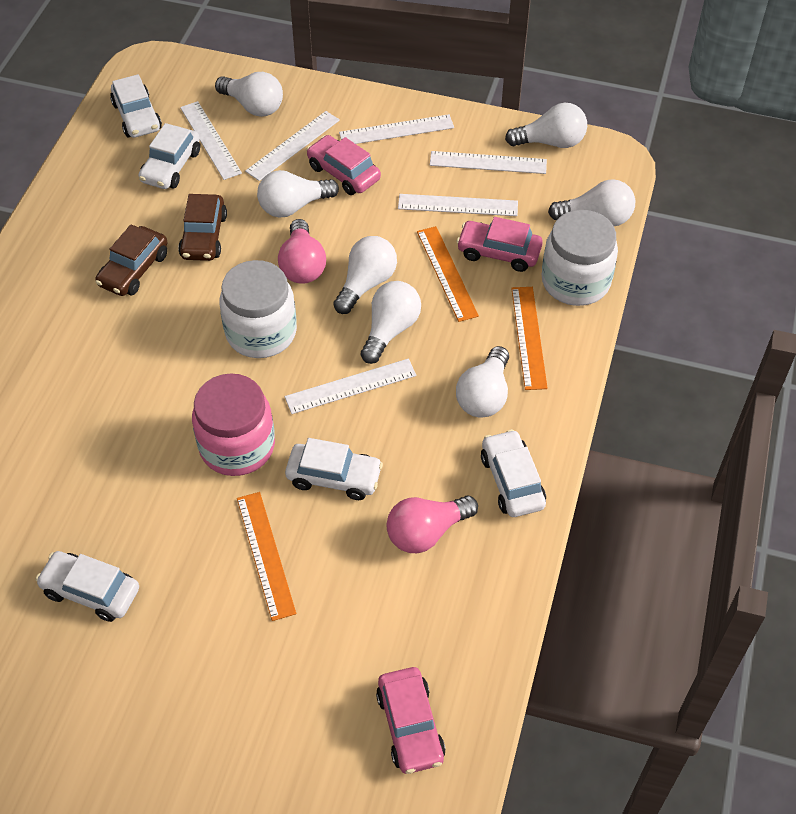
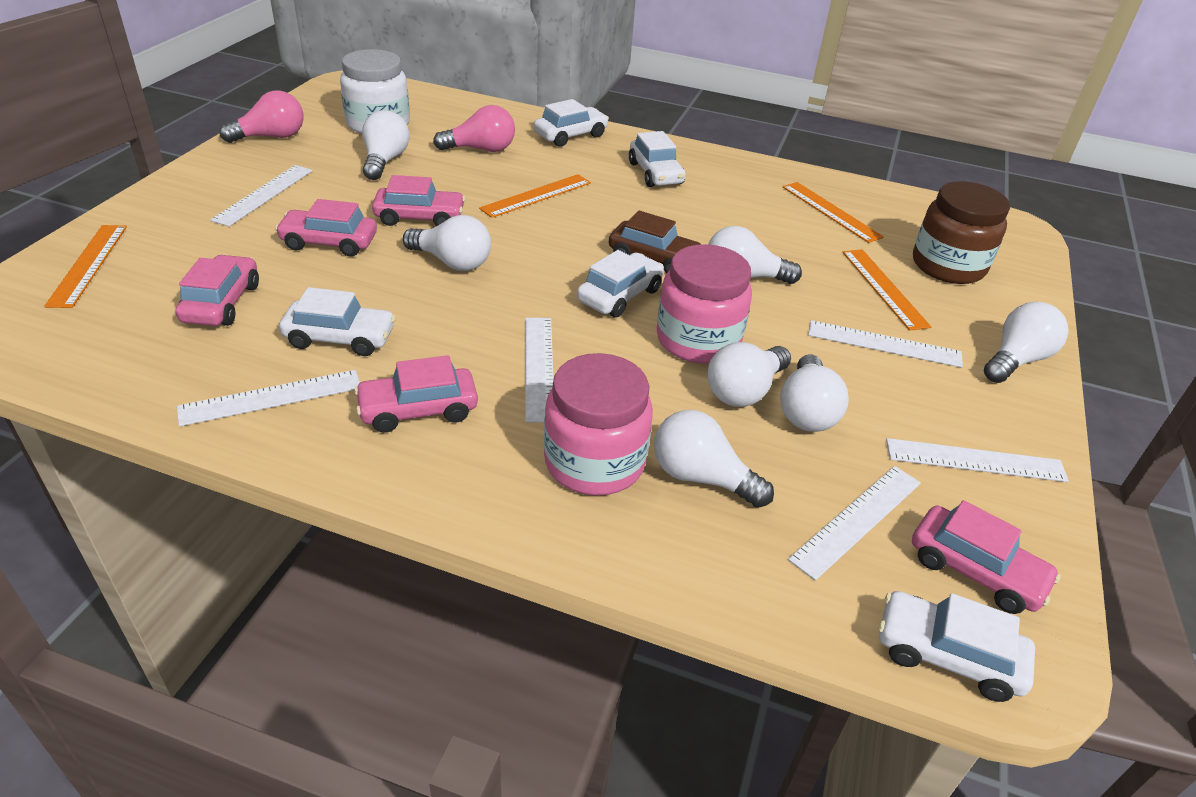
brown car: 2 -> 1
brown jar: 0 -> 1
orange ruler: 3 -> 4
pink car: 3 -> 5
pink jar: 1 -> 2
white jar: 2 -> 1

